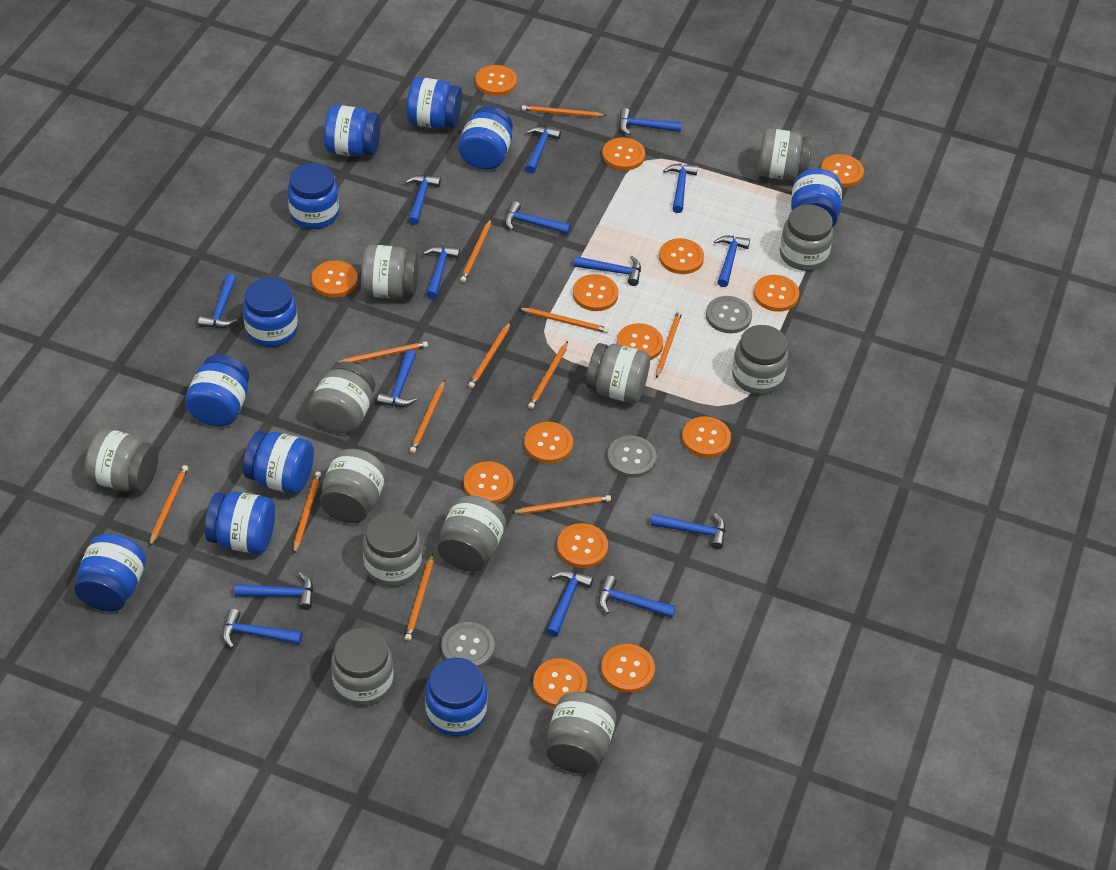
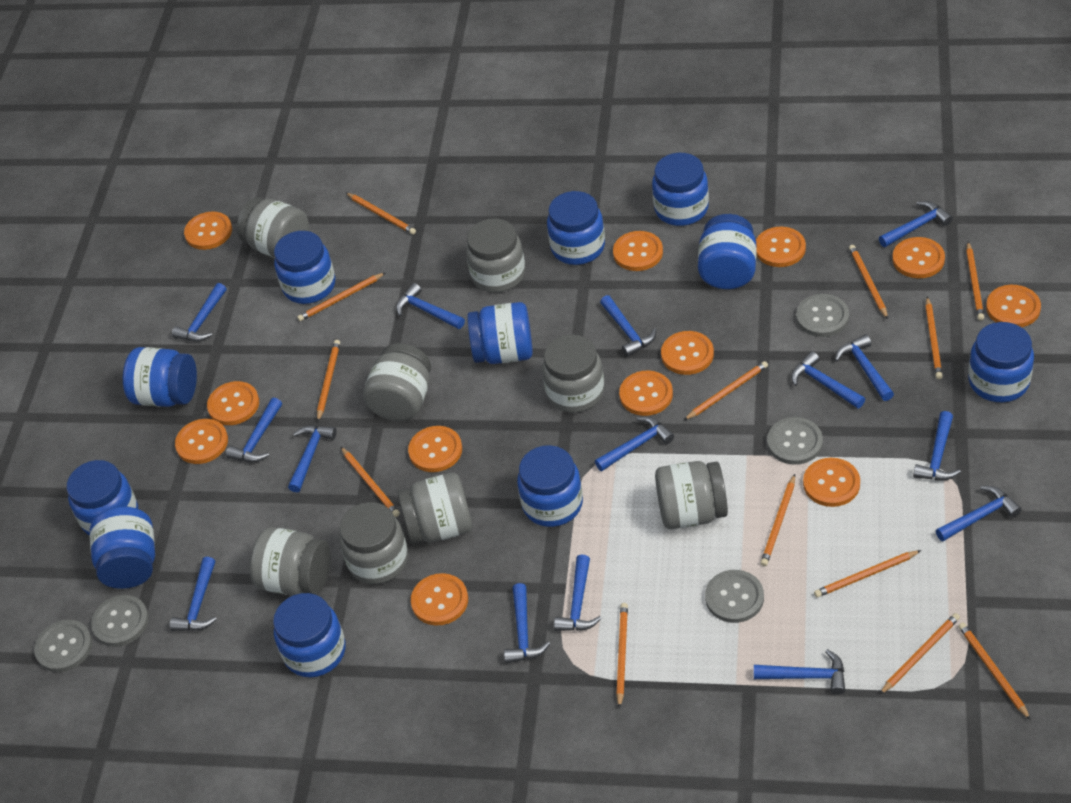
grey button: 3 -> 5
grey jar: 12 -> 8
orange button: 14 -> 12
orange pencil: 12 -> 13

